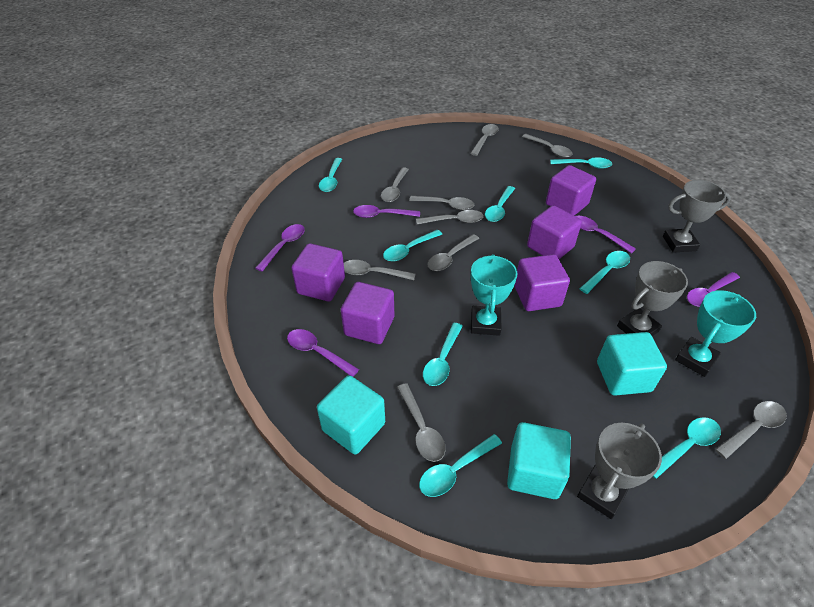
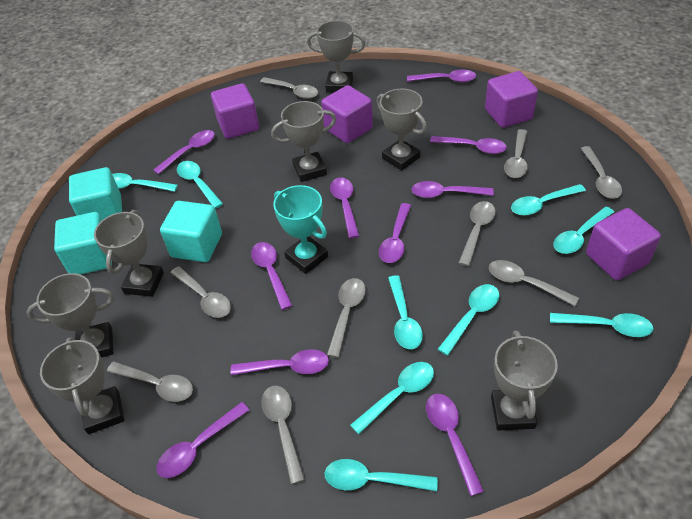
grey trophy: 3 -> 7
purple cube: 5 -> 4
purple spoon: 5 -> 10
turquoise spoon: 8 -> 9
turquoise trophy: 2 -> 1

